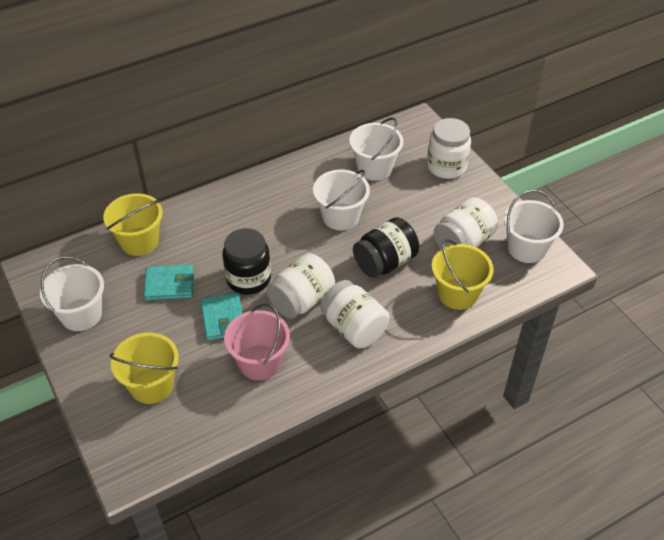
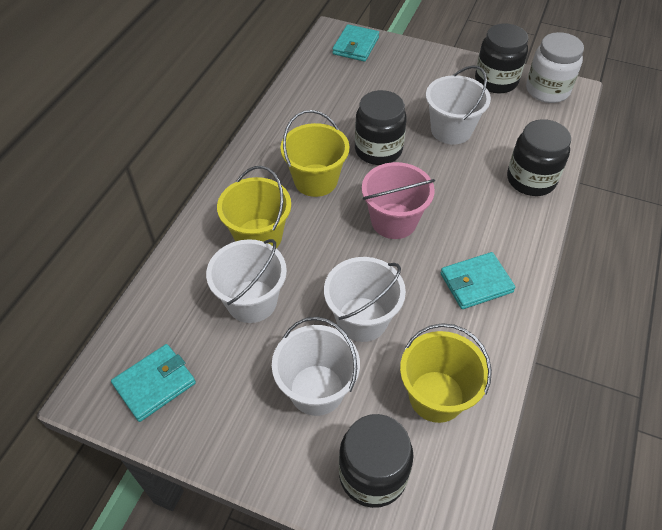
black jar: 2 -> 4
turquoise wallet: 2 -> 3
white jar: 4 -> 1

